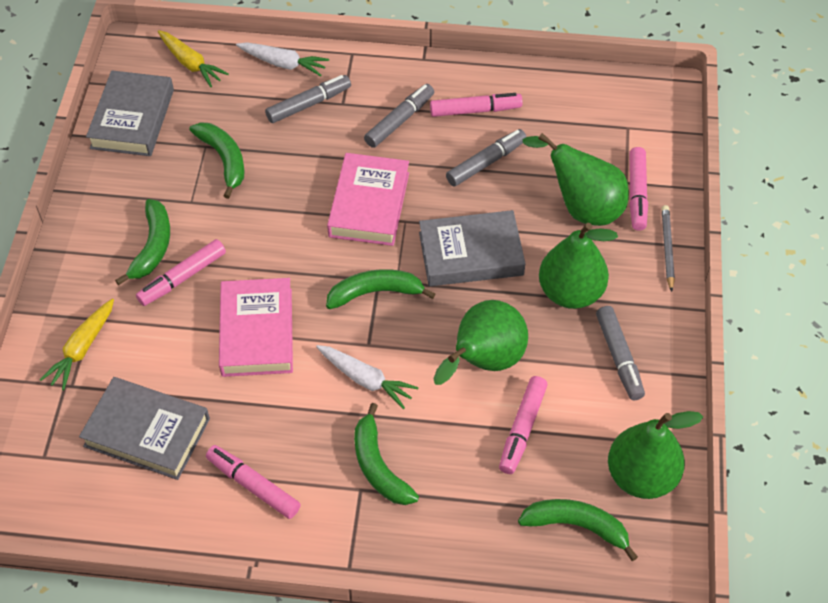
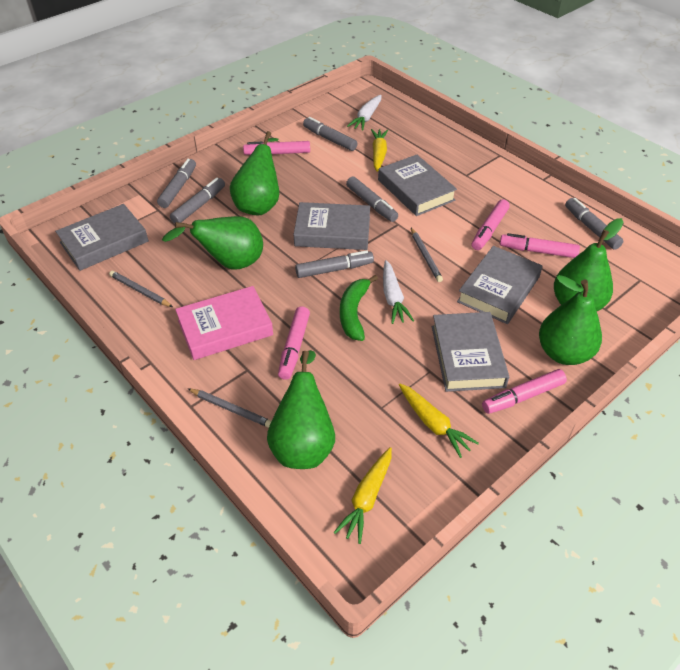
green banana: 5 -> 1
green pear: 4 -> 5
grey book: 3 -> 5
grey marker: 4 -> 6
grey pencil: 1 -> 3
pink book: 2 -> 1
yellow carrot: 2 -> 3

